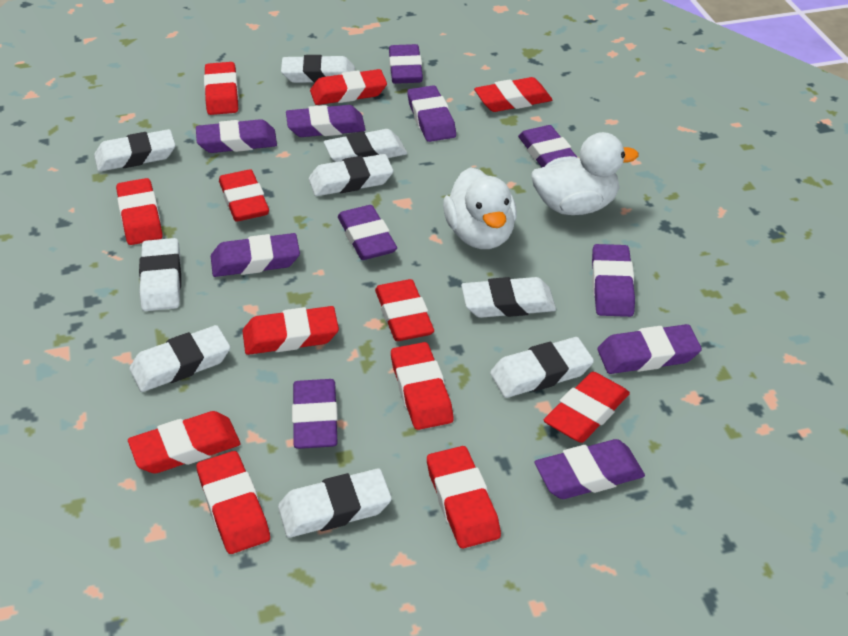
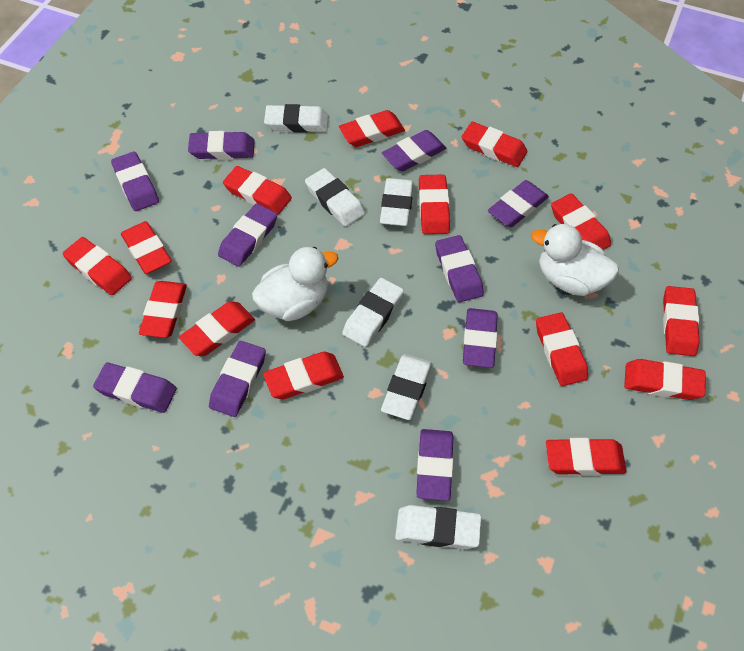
purple eraser: 11 -> 10
red eraser: 12 -> 14
white eraser: 9 -> 6

